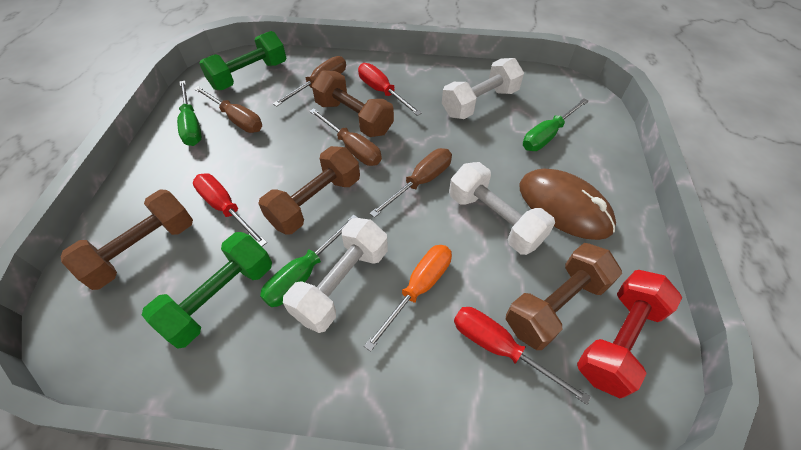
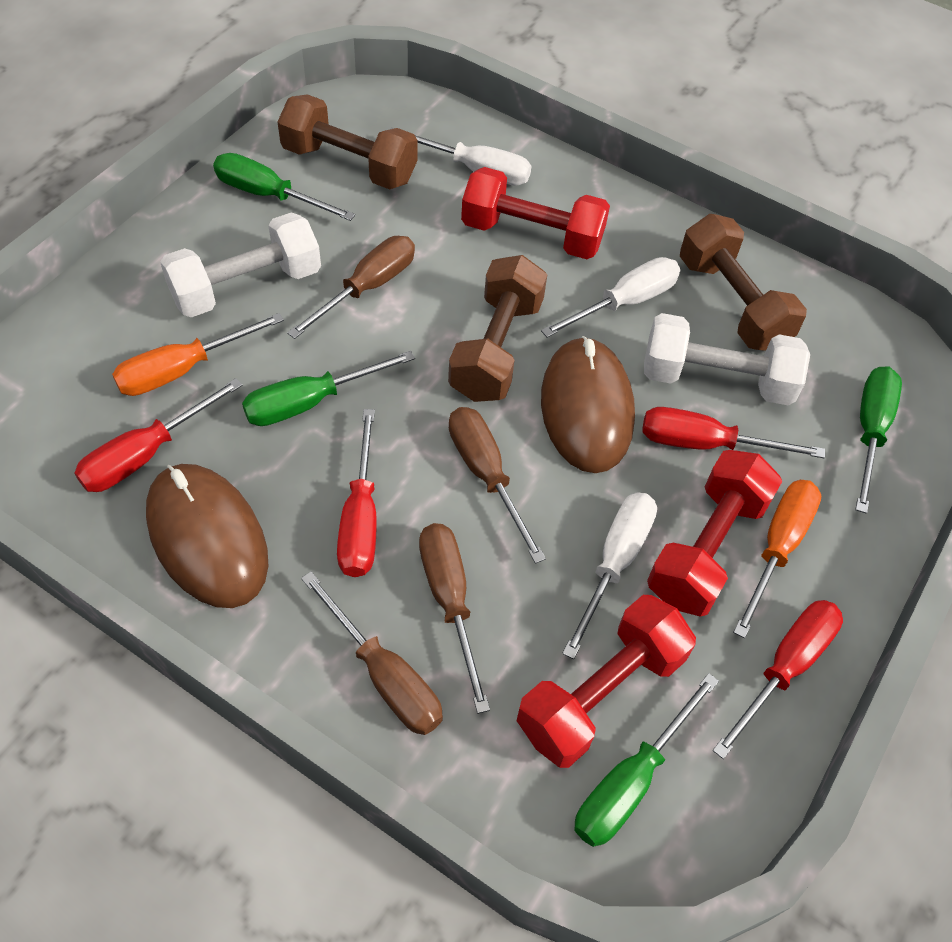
brown dumbbell: 4 -> 3
brown mouse: 1 -> 2
green dumbbell: 2 -> 0
green screwdriver: 3 -> 4
orange screwdriver: 1 -> 2
red dumbbell: 1 -> 3
red screwdriver: 3 -> 4
white dumbbell: 3 -> 2
white screwdriver: 0 -> 3

